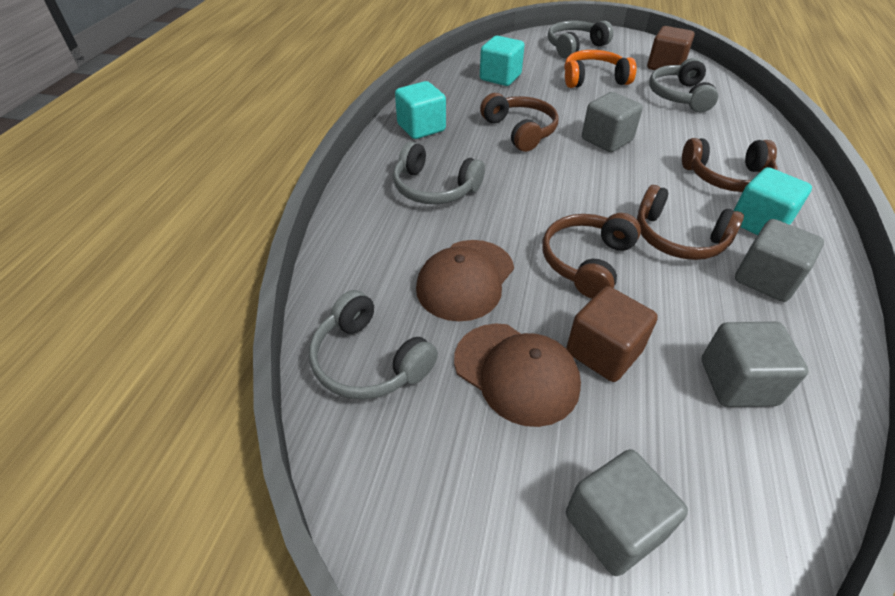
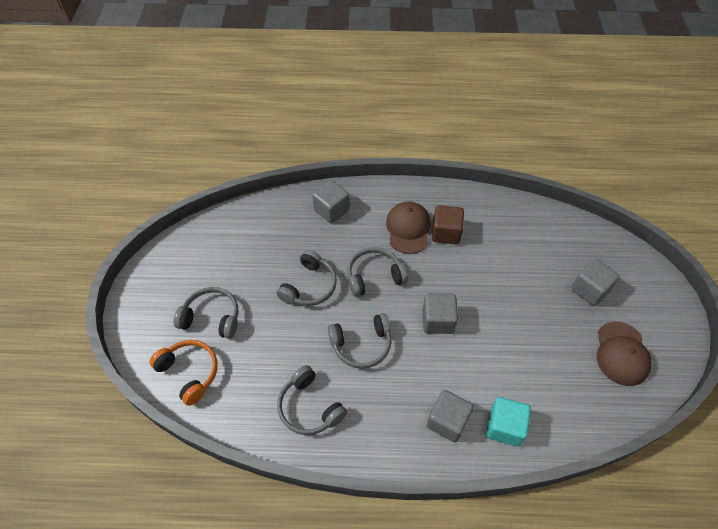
brown cube: 2 -> 1
brown headphones: 4 -> 0
grey headphones: 4 -> 5
turquoise cube: 3 -> 1

